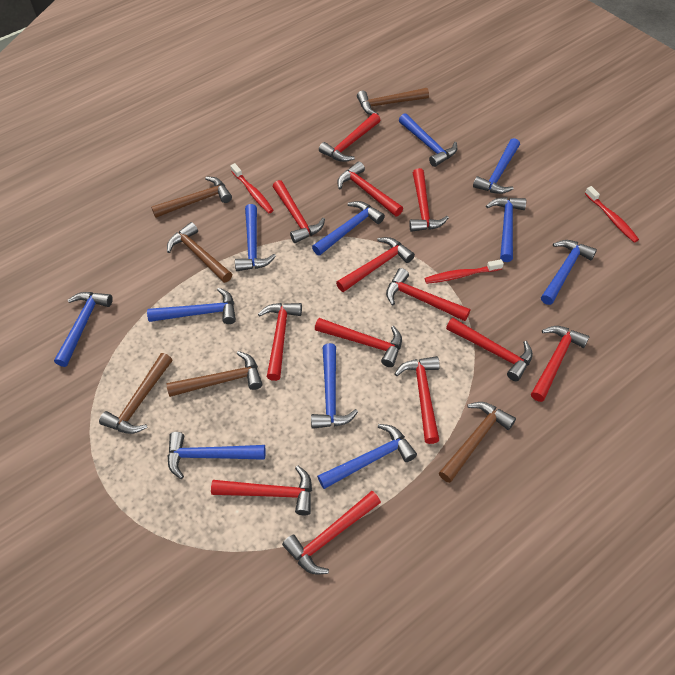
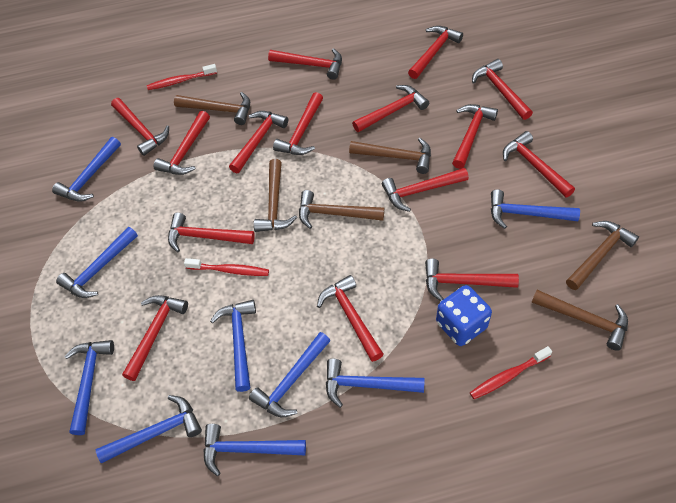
blue dice: 0 -> 1
blue hammer: 11 -> 9
red hammer: 13 -> 15

